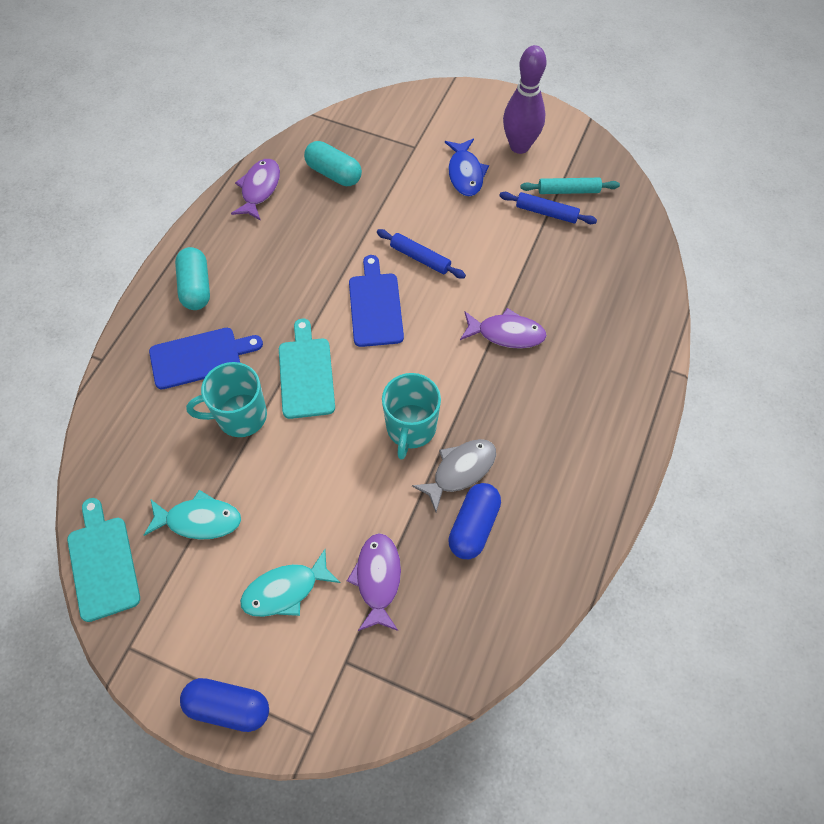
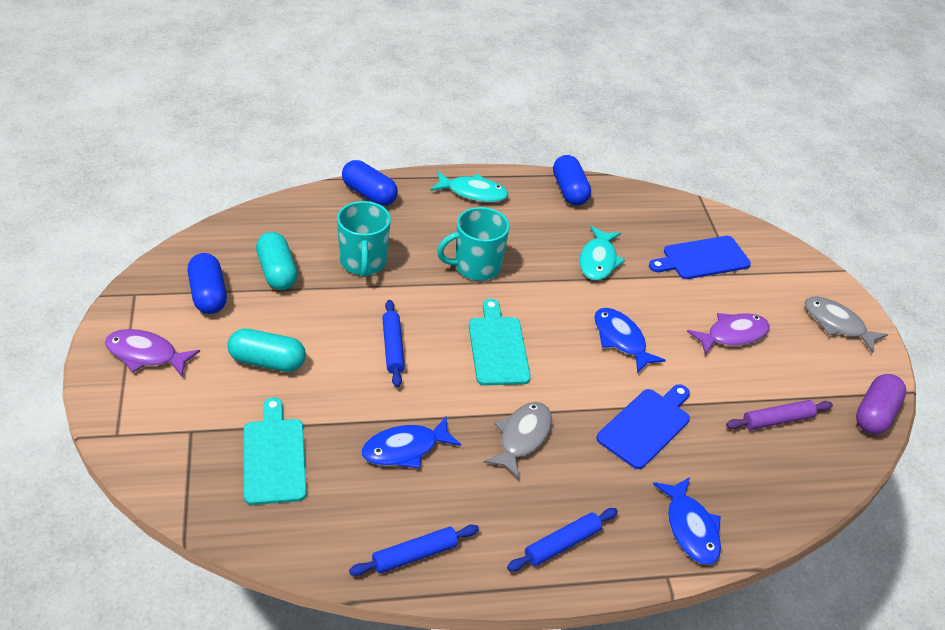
blue capsule: 2 -> 3
blue fish: 1 -> 3
blue rolling pin: 2 -> 3
grey fish: 1 -> 2
purple bowling pin: 1 -> 0
purple capsule: 0 -> 1
purple fish: 3 -> 2
purple rolling pin: 0 -> 1
turquoise rolling pin: 1 -> 0

